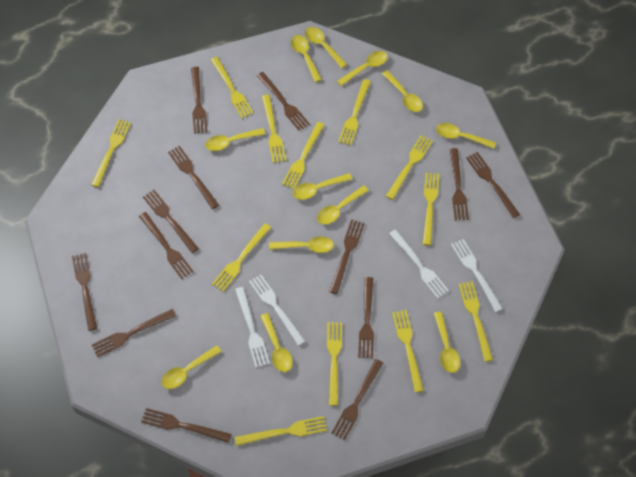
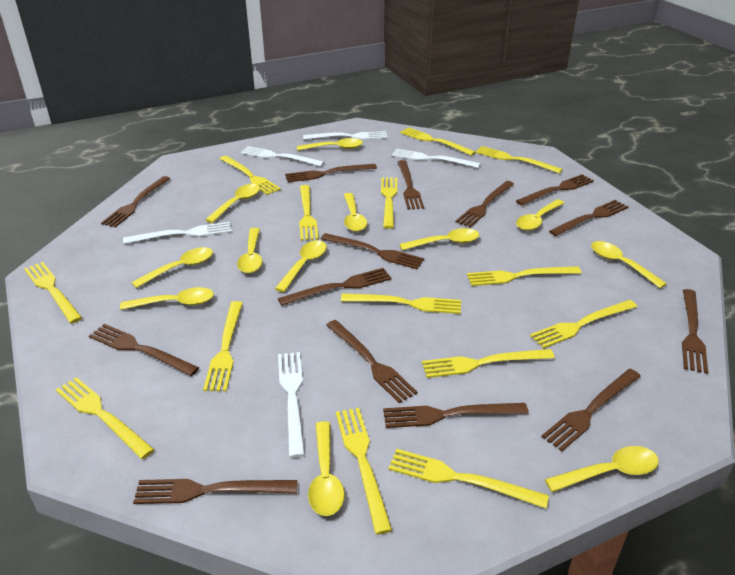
brown fork: 13 -> 14
white fork: 4 -> 5
yellow fork: 12 -> 14

